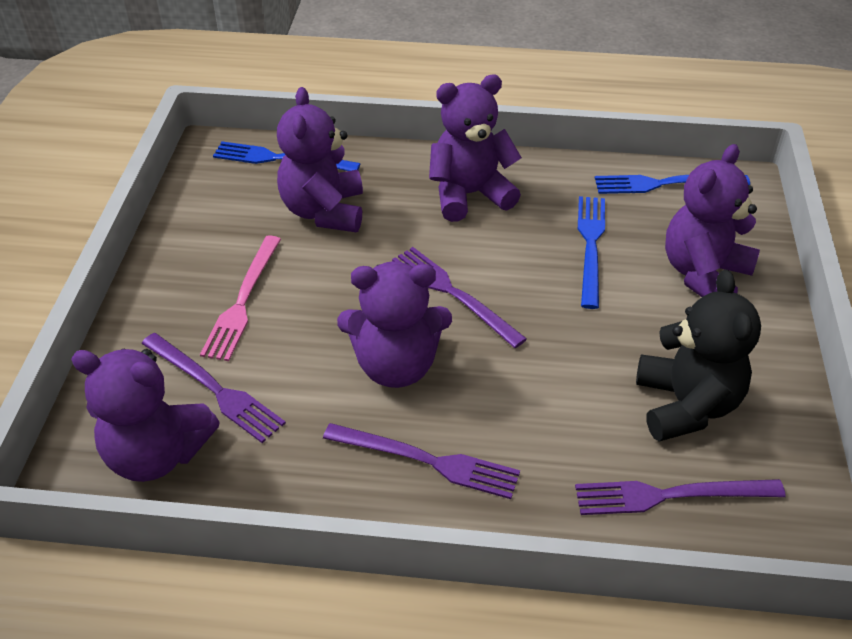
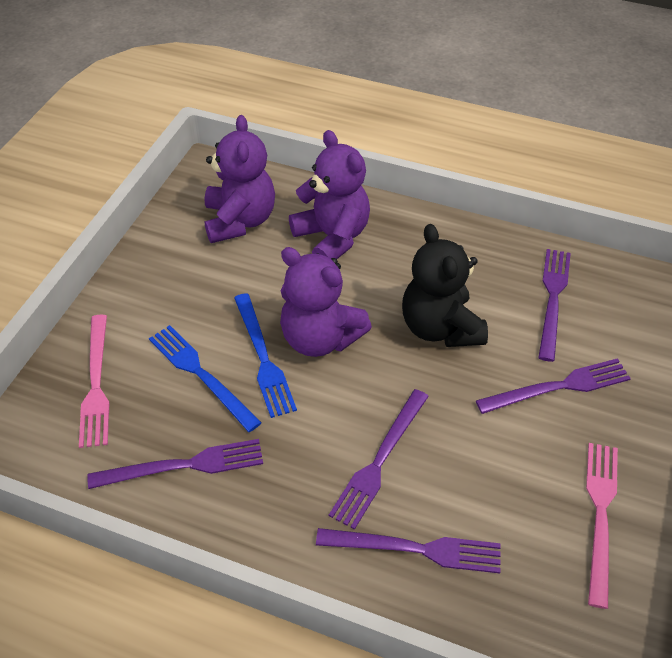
blue fork: 3 -> 2
pink fork: 1 -> 2
purple fork: 4 -> 5
purple teddy bear: 5 -> 3

